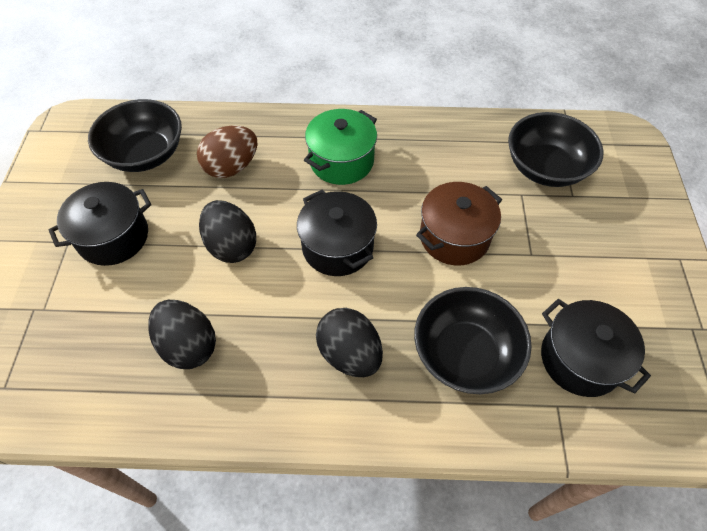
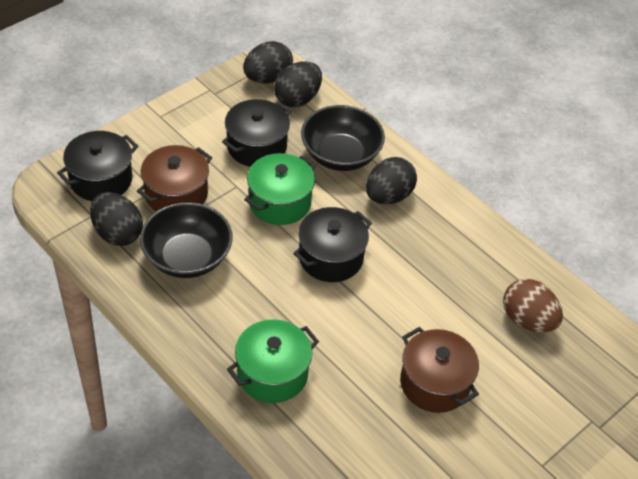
black bowl: 3 -> 2
black egg: 3 -> 4
brown pot: 1 -> 2
green pot: 1 -> 2

